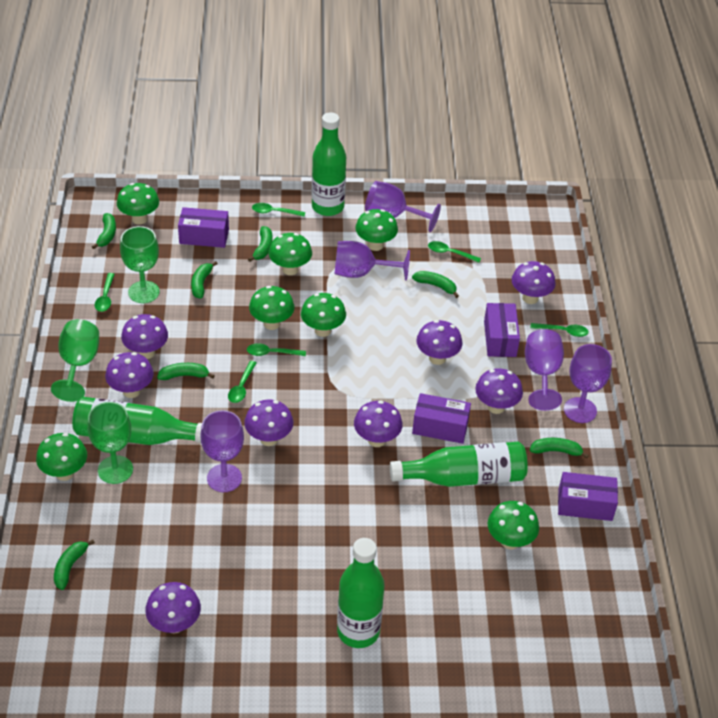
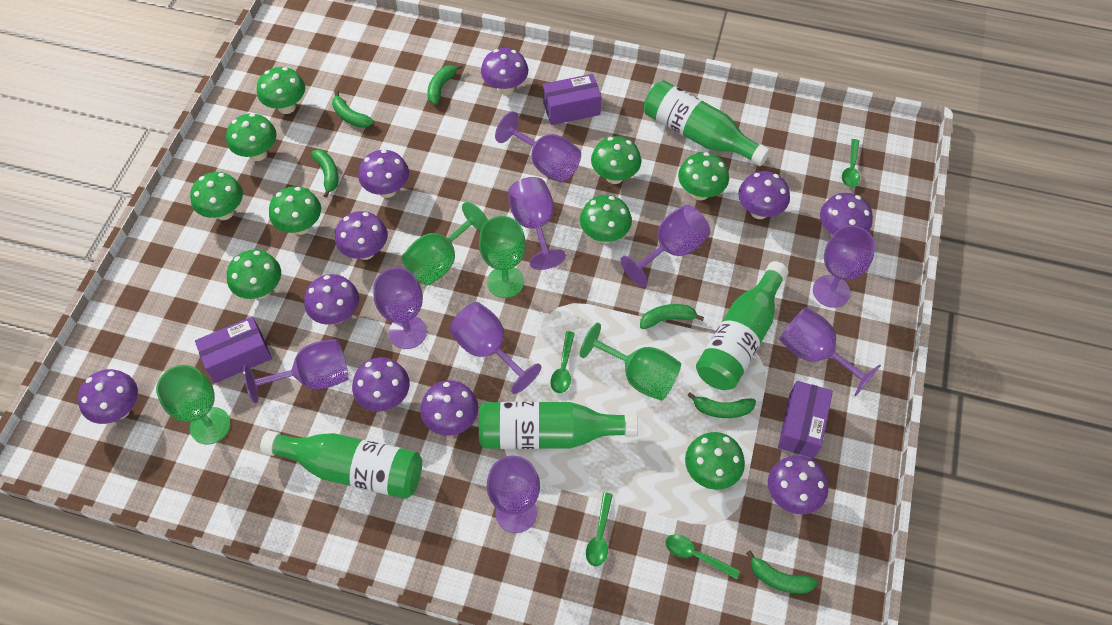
green banana: 7 -> 6
green goblet: 3 -> 4
green mushroom: 7 -> 9
green spoon: 6 -> 4
purple box: 4 -> 3
purple goblet: 5 -> 9
purple mushroom: 8 -> 10

